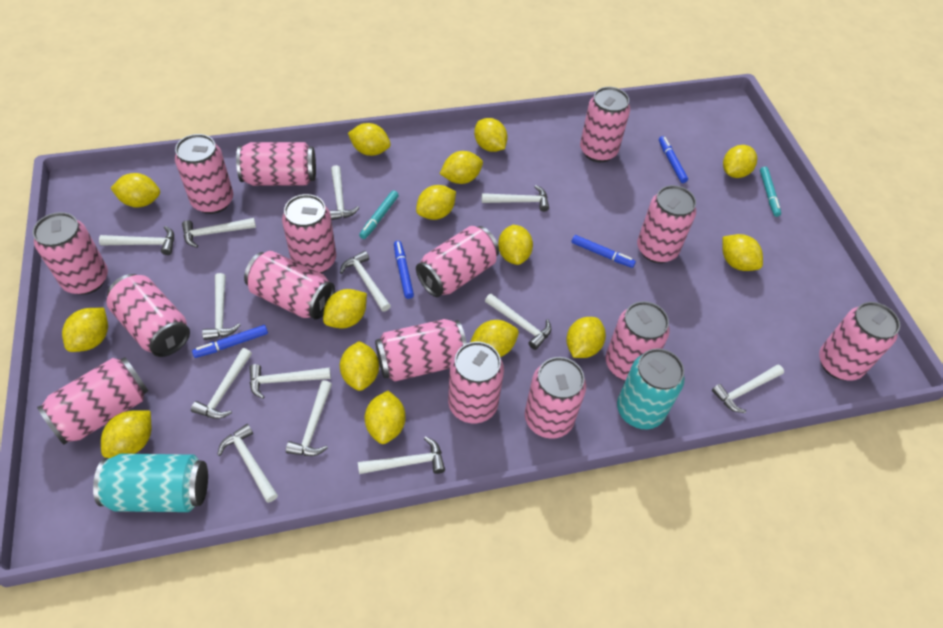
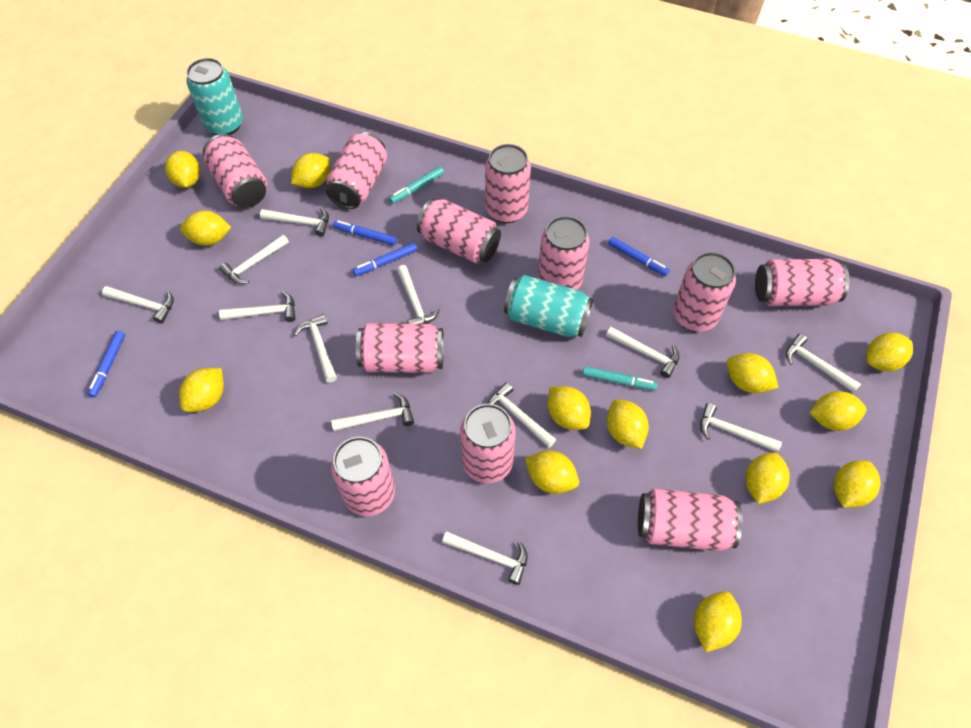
pink can: 15 -> 11
white hammer: 13 -> 12
yellow lemon: 15 -> 13

